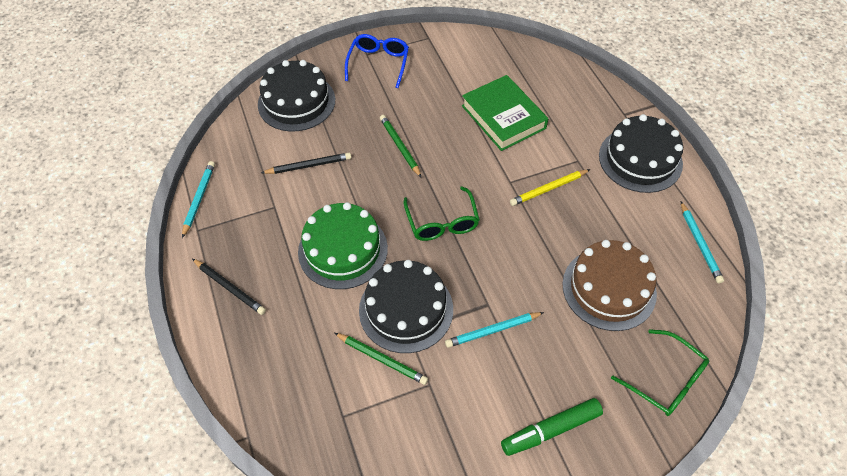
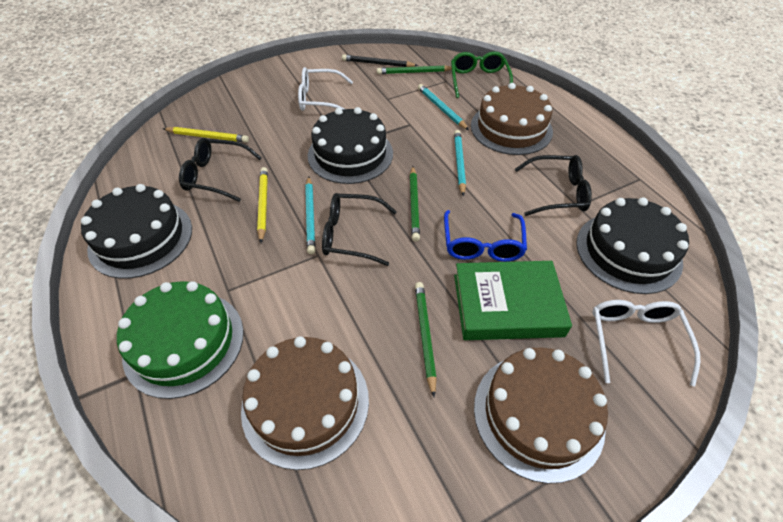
black glasses: 0 -> 3
black pencil: 2 -> 1
brown cake: 1 -> 3
green glasses: 2 -> 1
green marker: 1 -> 0
green pencil: 2 -> 3
white glasses: 0 -> 2
yellow pencil: 1 -> 2

